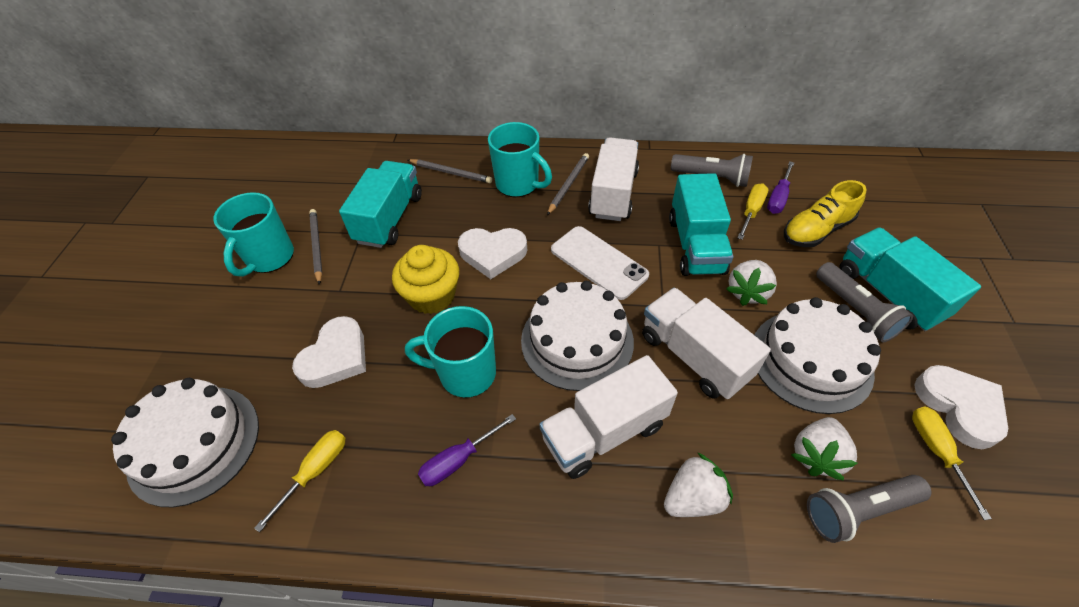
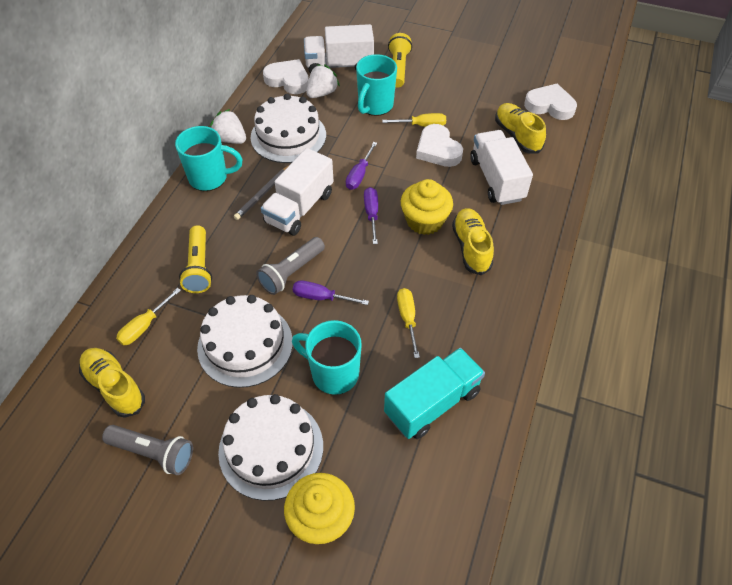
grey flashlight: 3 -> 2
grey pencil: 3 -> 1
purple screwdriver: 2 -> 3
turquoise truck: 3 -> 1
white phone: 1 -> 0
white strawberry: 3 -> 2
yellow cupcake: 1 -> 2
yellow flashlight: 0 -> 2
yellow shoe: 1 -> 3

